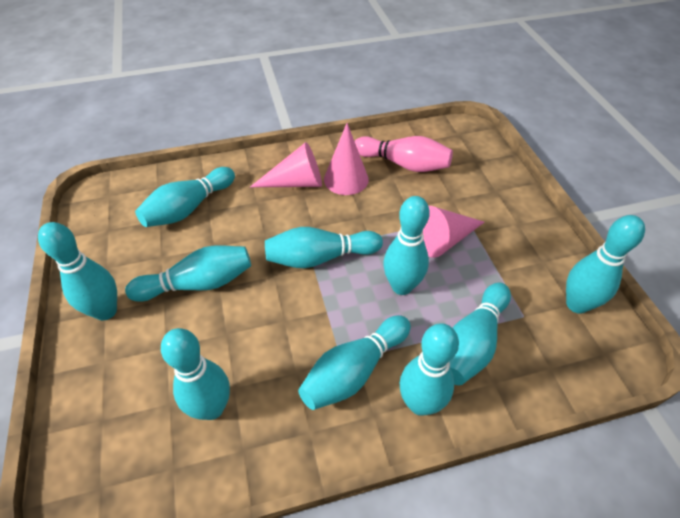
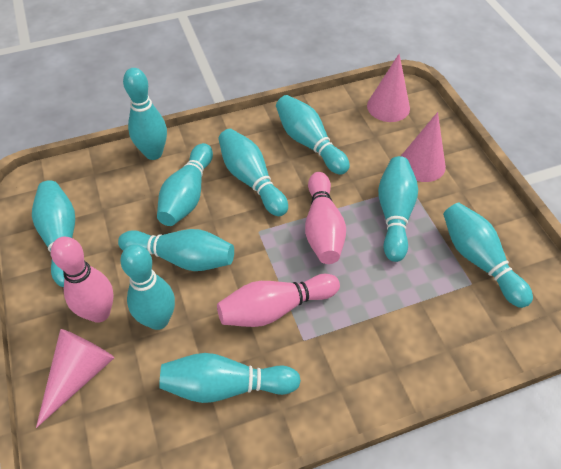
pink bowling pin: 1 -> 3

